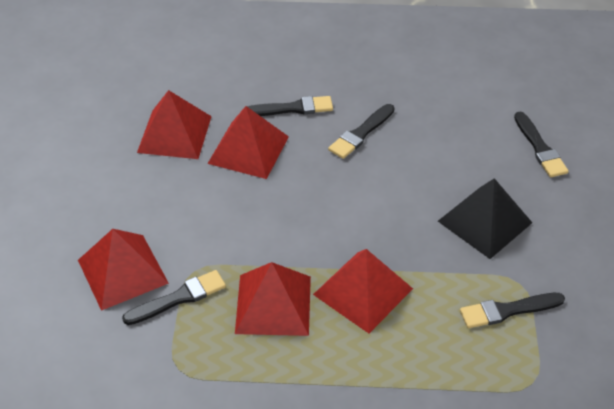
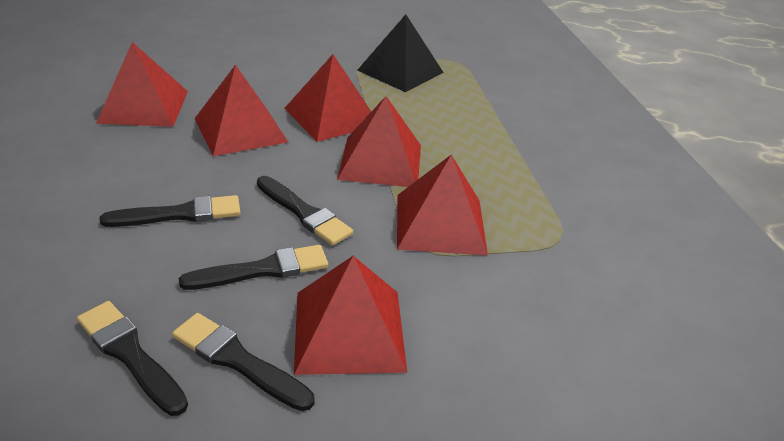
red pyramid: 5 -> 6

